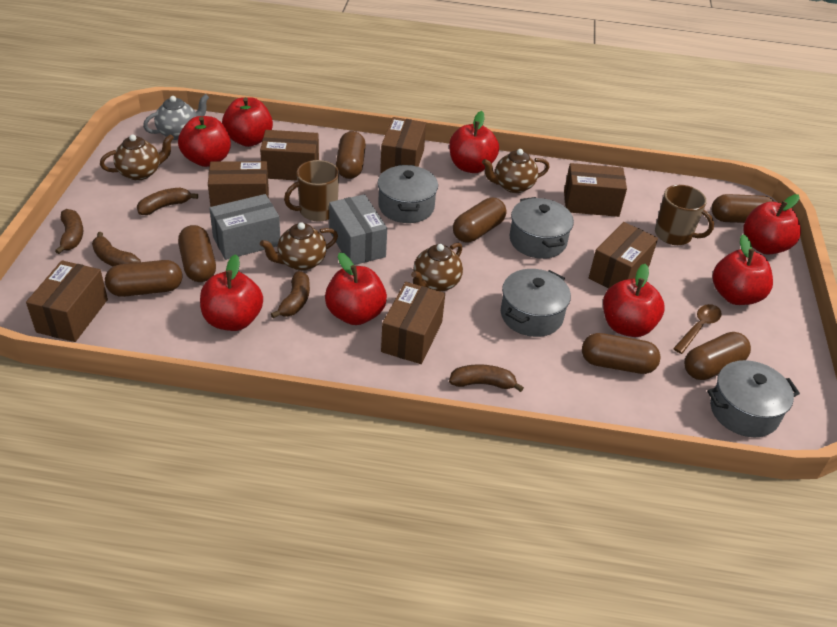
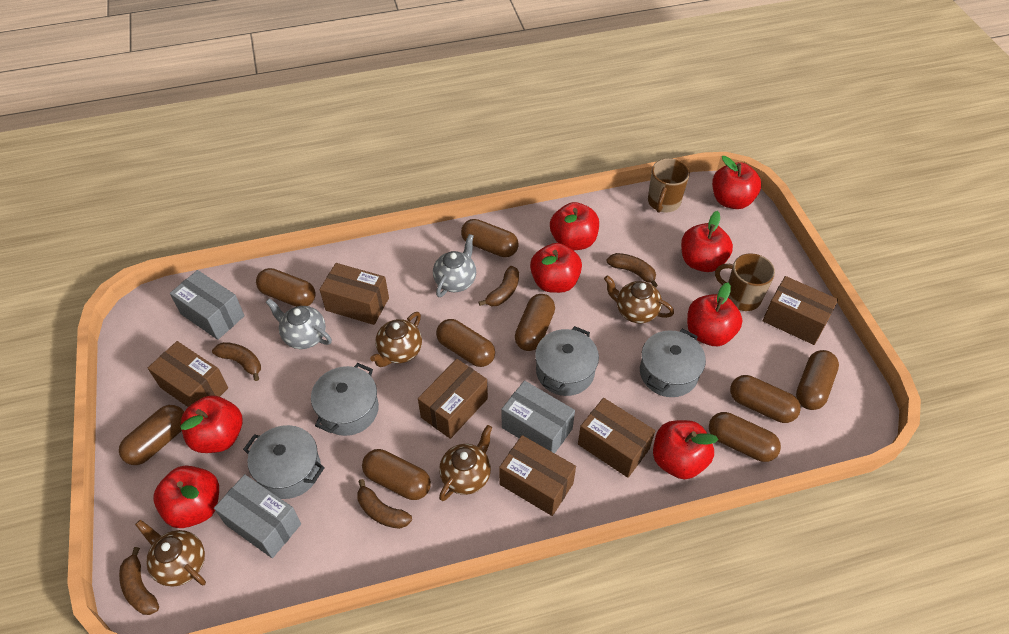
brown box: 7 -> 6
brown capsule: 7 -> 9
brown spoon: 1 -> 0
grey box: 2 -> 3
grey teapot: 1 -> 2

